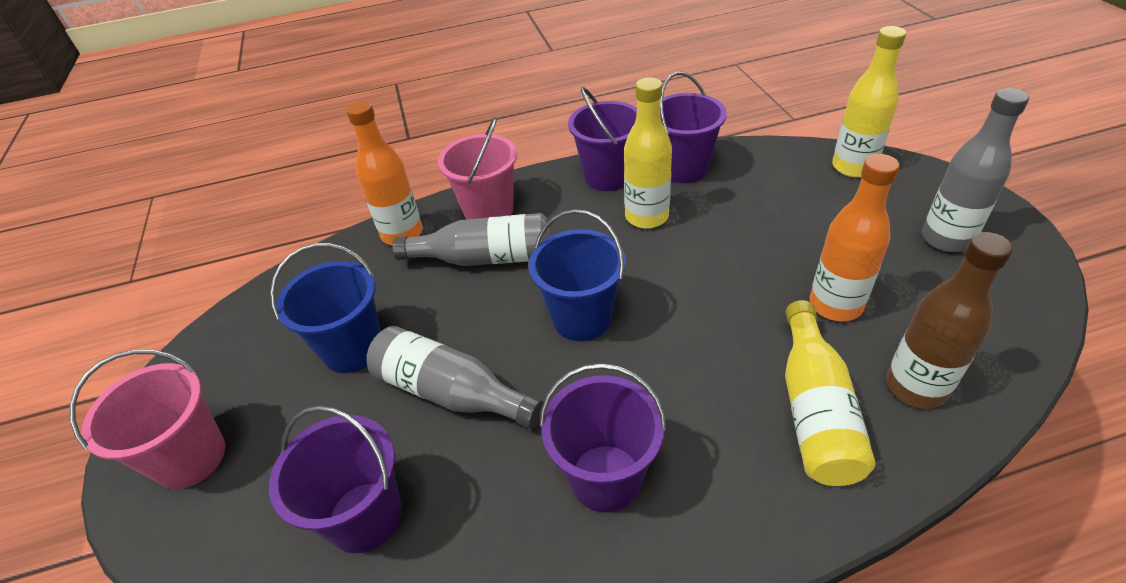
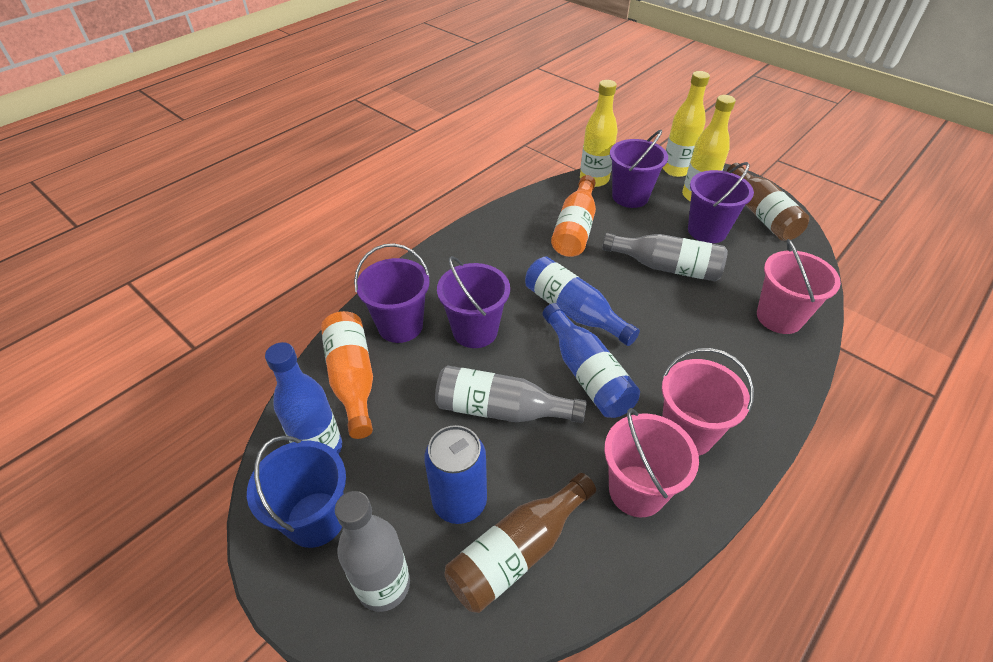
blue bottle: 0 -> 3
blue bucket: 2 -> 1
blue can: 0 -> 1
brown bottle: 1 -> 2
pink bucket: 2 -> 3

